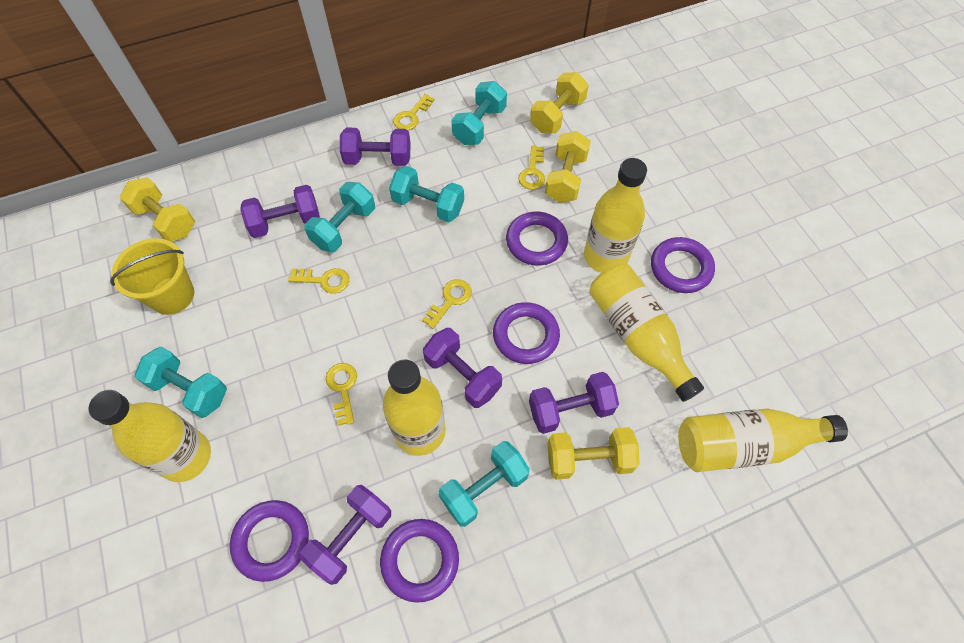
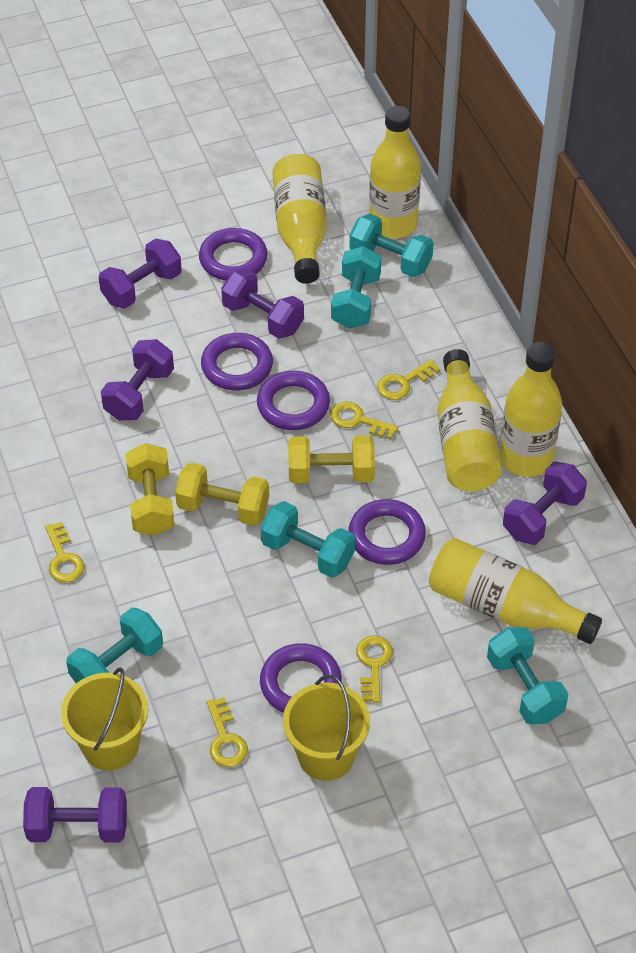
yellow bucket: 1 -> 2
yellow dumbbell: 4 -> 3

